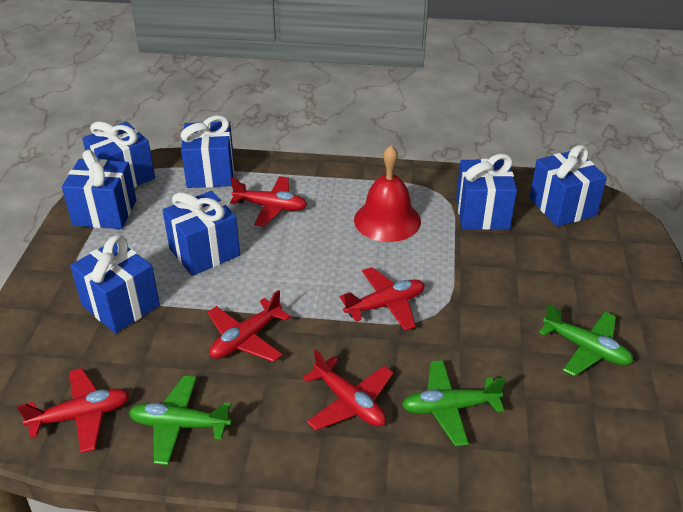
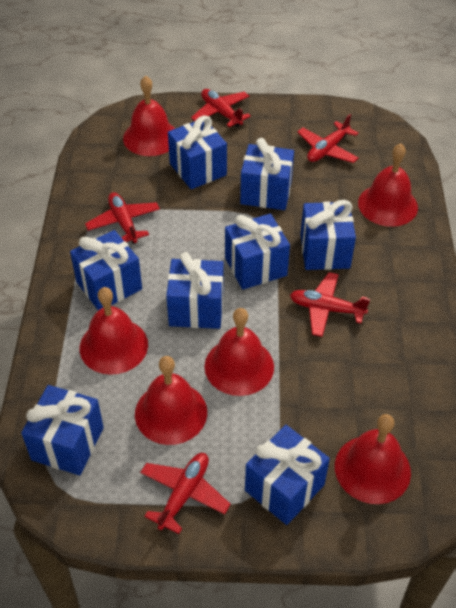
blue gift: 7 -> 8
green plane: 3 -> 0
red bell: 1 -> 6

